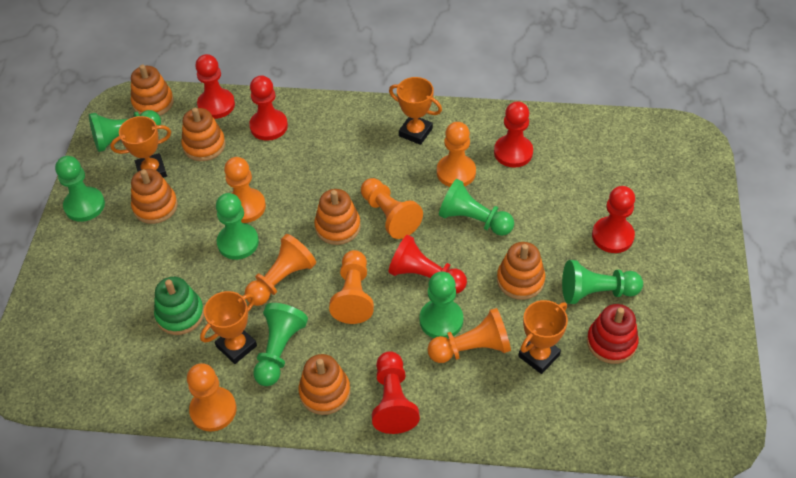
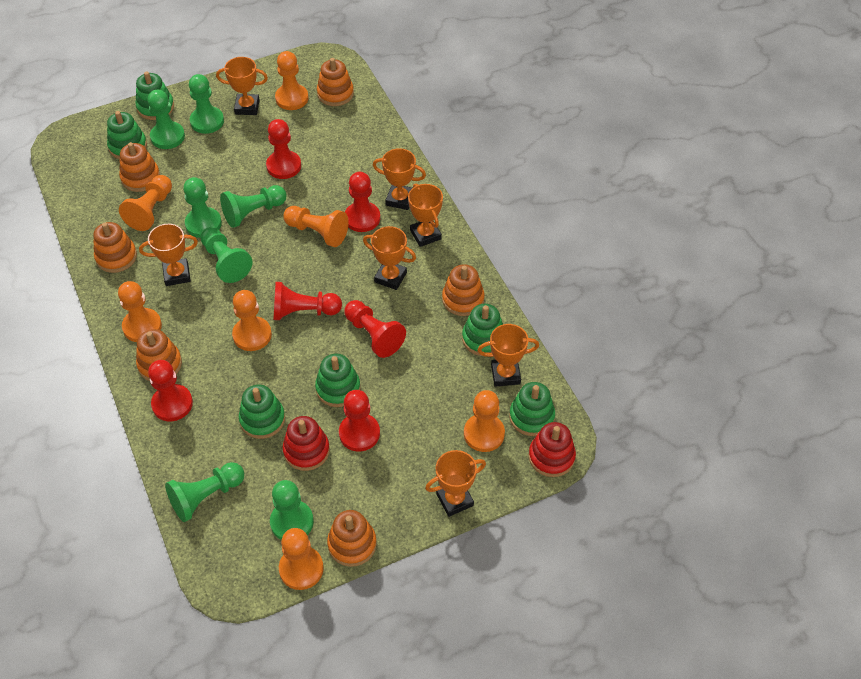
green stacking toy: 1 -> 6
orange trophy: 4 -> 7
red stacking toy: 1 -> 2

